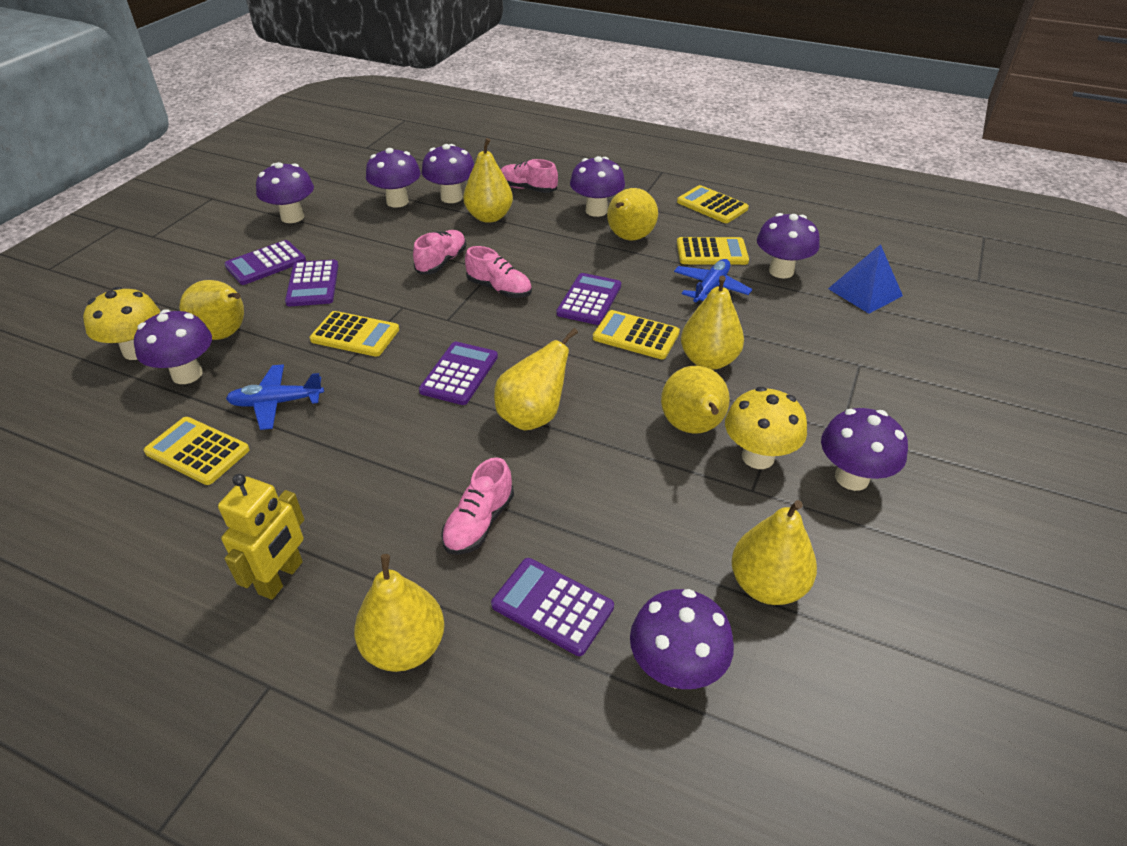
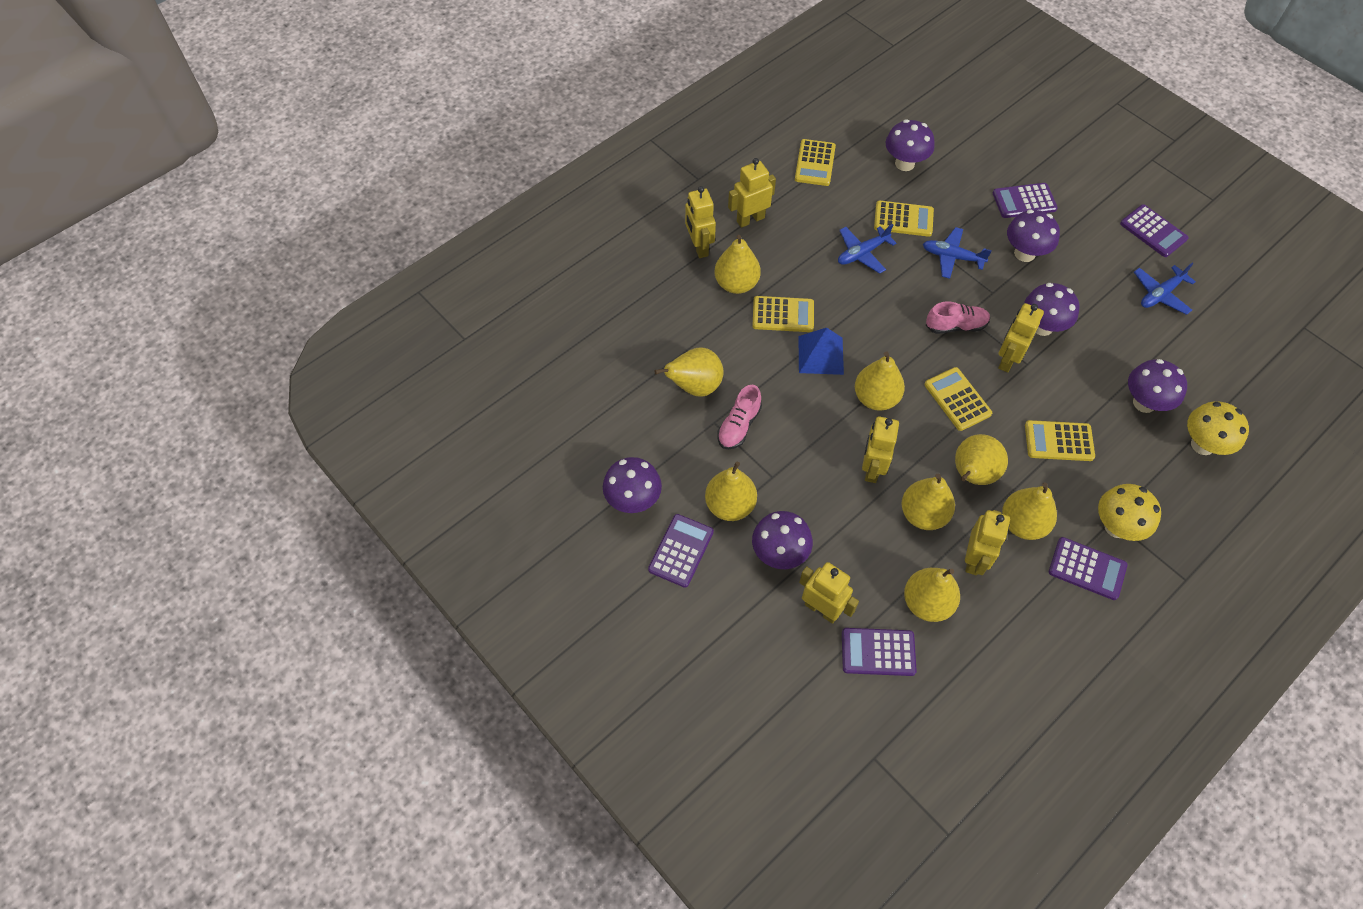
blue plane: 2 -> 3
pink shoe: 4 -> 2
purple mushroom: 8 -> 6
yellow robot: 1 -> 6

